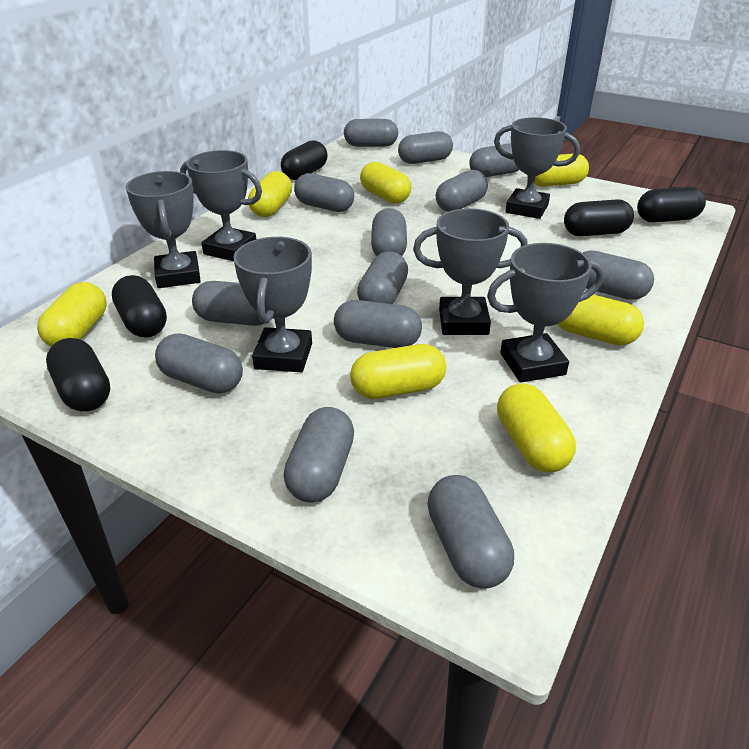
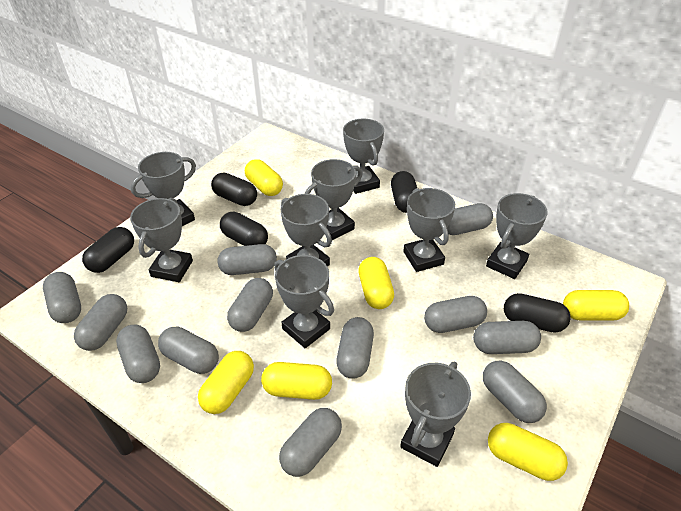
grey capsule: 13 -> 12
grey trophy: 6 -> 9
yellow capsule: 7 -> 6

